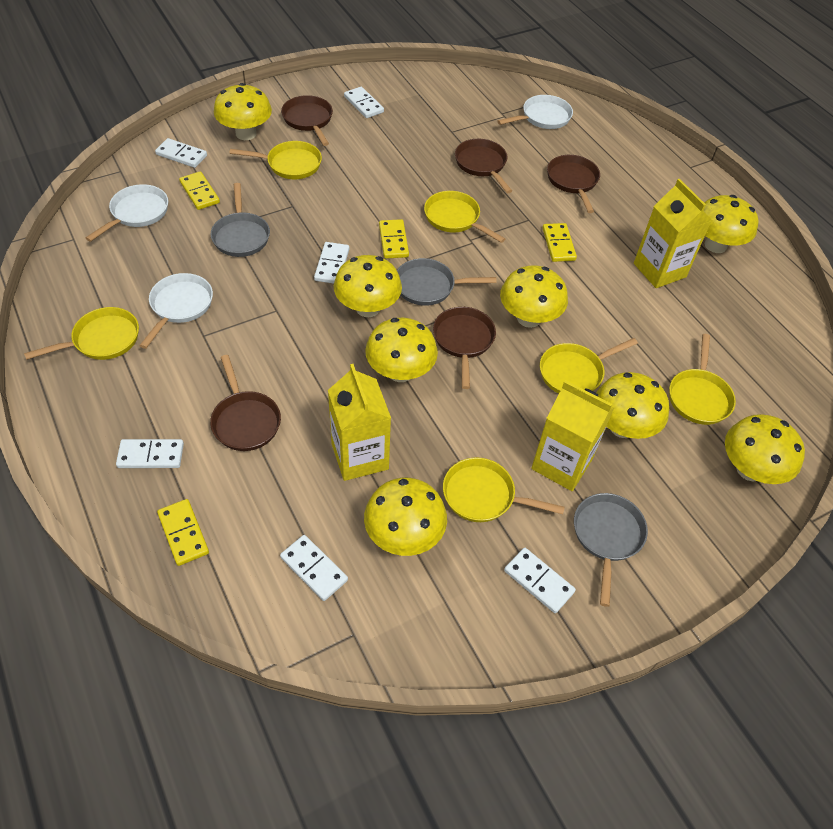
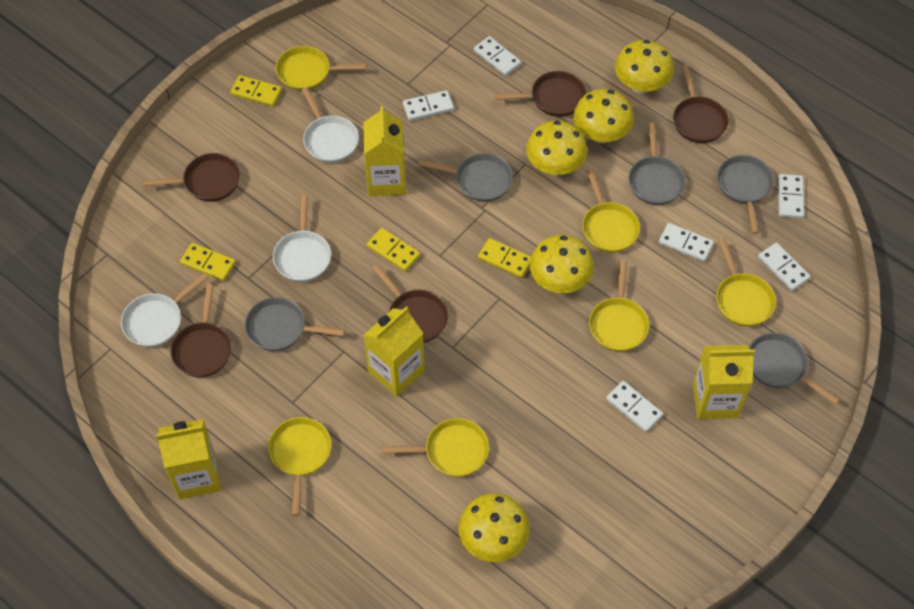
grey pan: 3 -> 5
yellow carton: 3 -> 4
yellow mushroom: 8 -> 5

